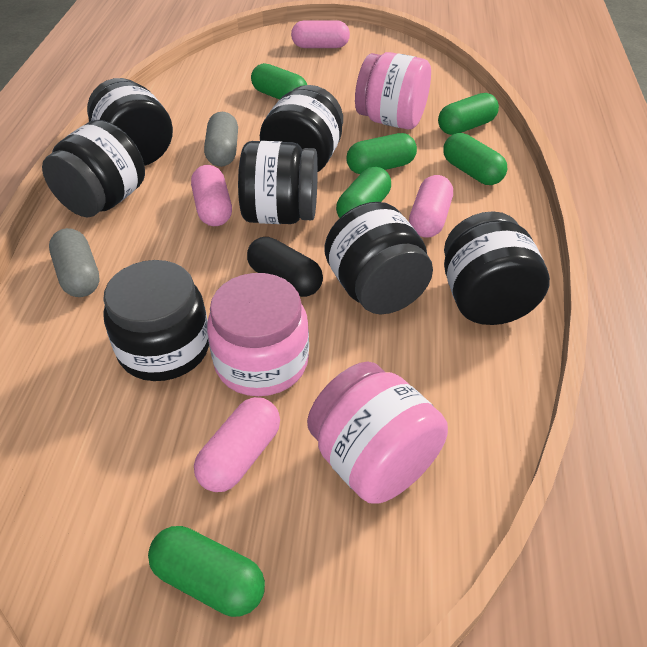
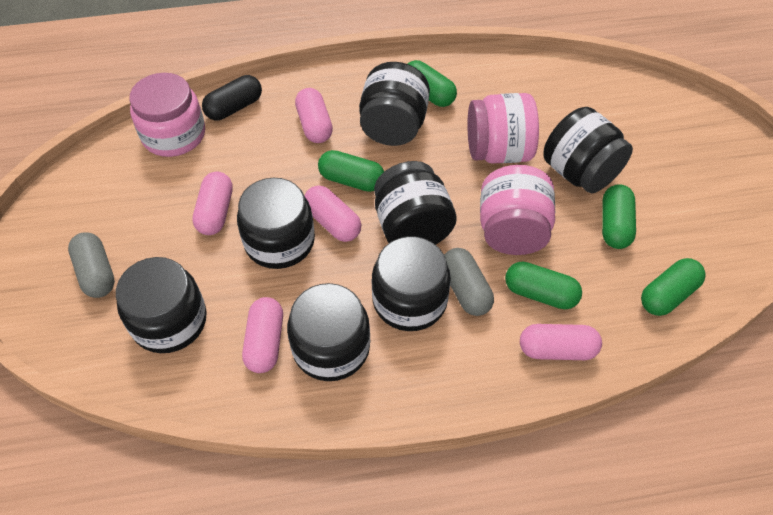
green capsule: 6 -> 5
pink capsule: 4 -> 5

